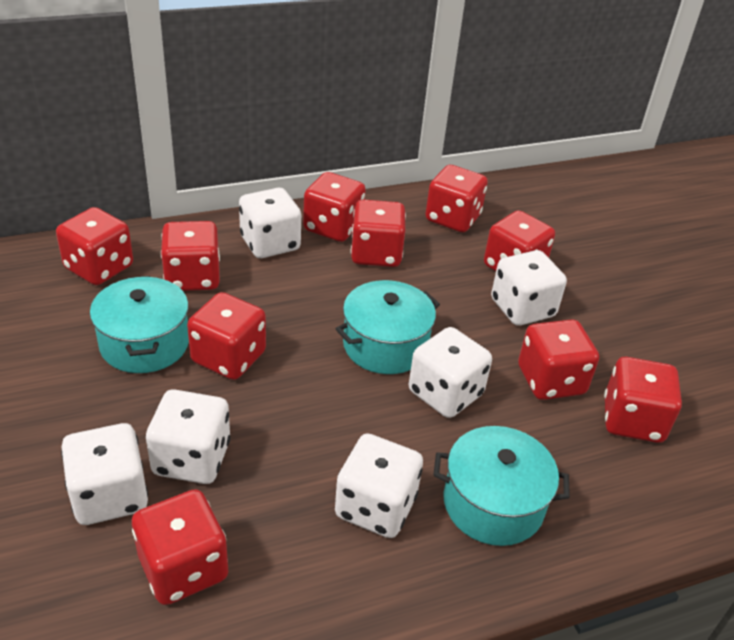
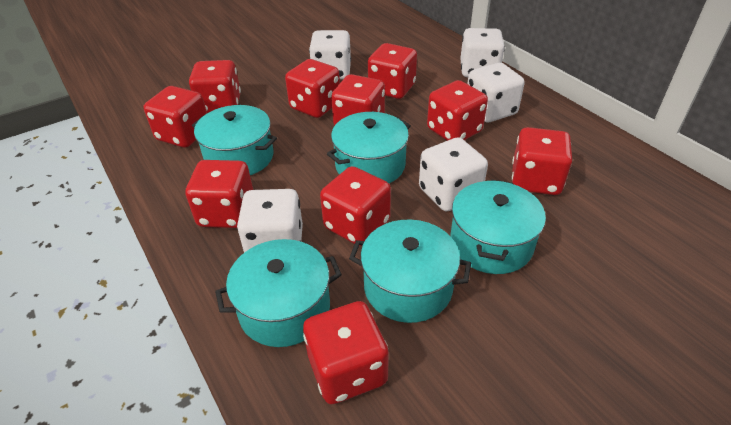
turquoise pot: 3 -> 5
white dice: 6 -> 5

